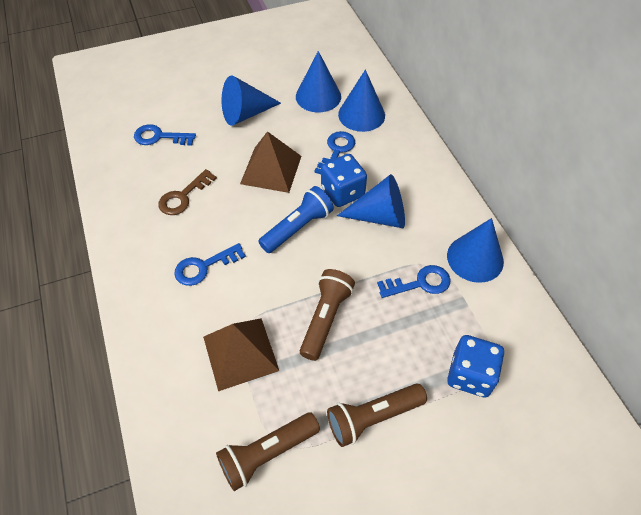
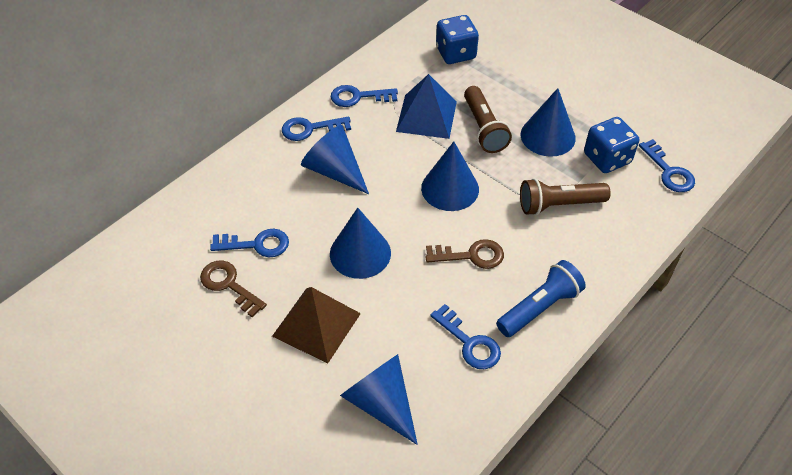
blue key: 4 -> 5
blue pyramid: 0 -> 1
brown flashlight: 3 -> 2
brown key: 1 -> 2
brown pyramid: 2 -> 1

